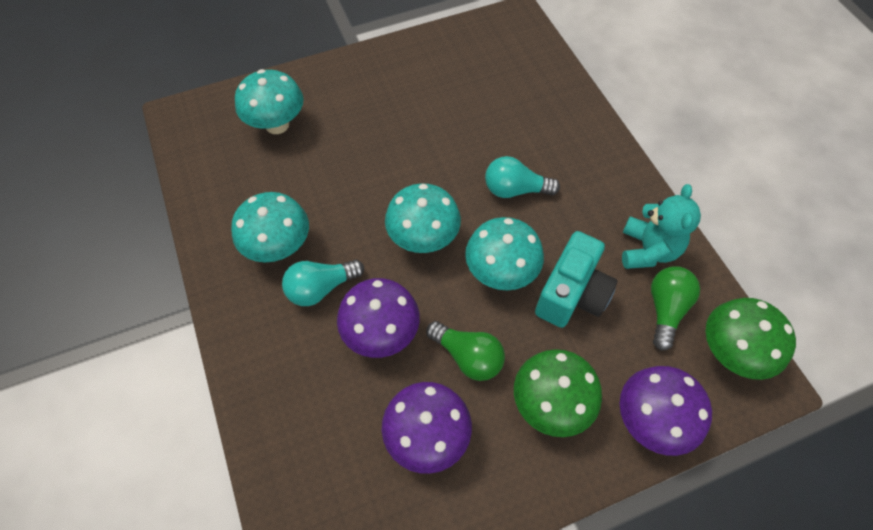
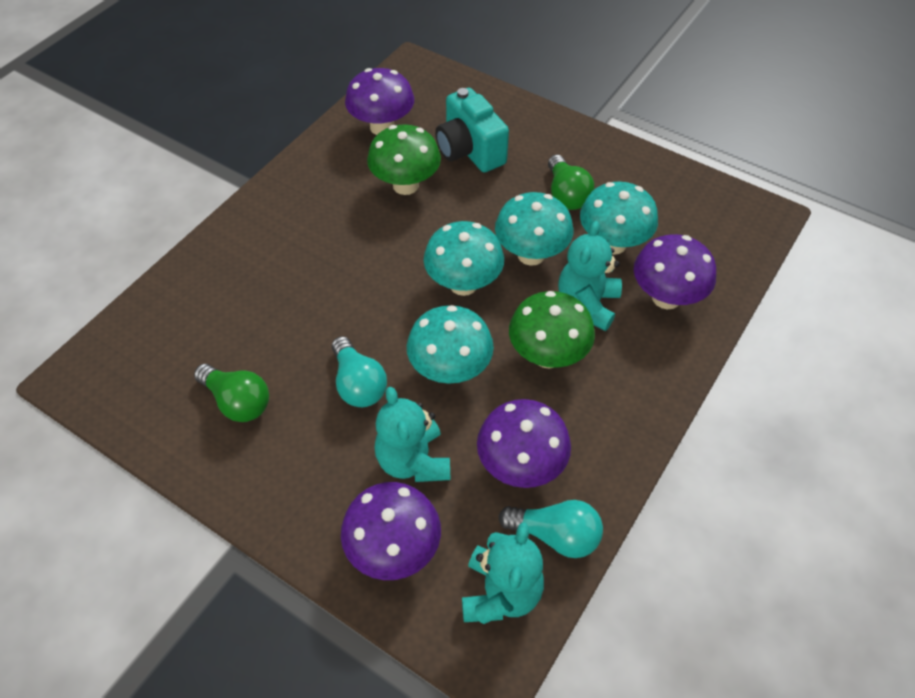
purple mushroom: 3 -> 4
turquoise teddy bear: 1 -> 3

